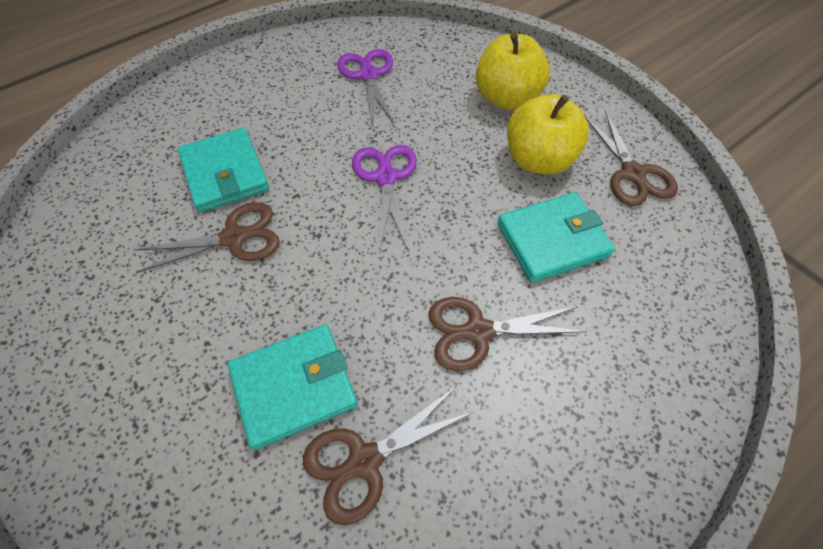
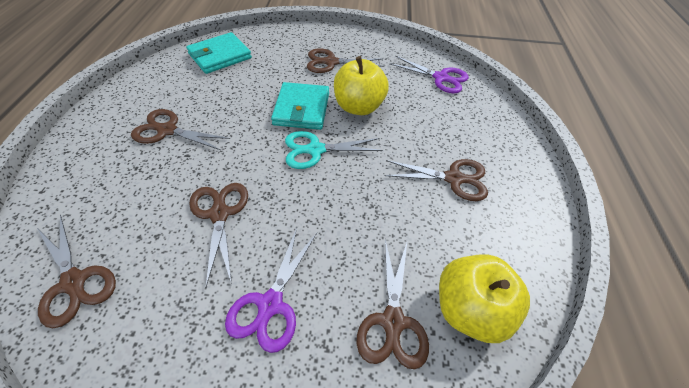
brown scissors: 4 -> 6
turquoise scissors: 0 -> 1
turquoise wallet: 3 -> 2

